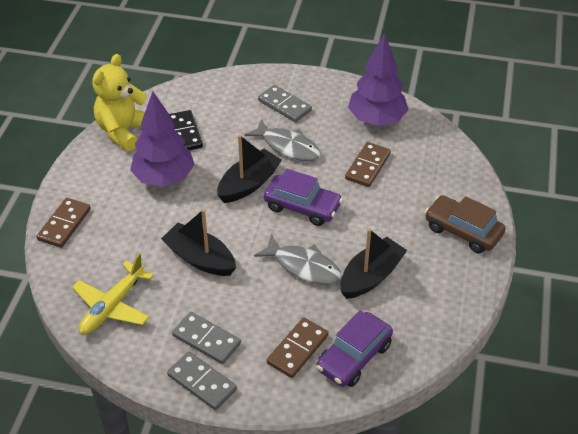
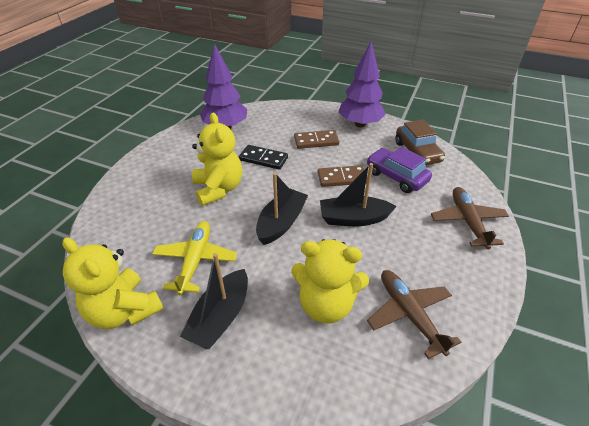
brown domino: 3 -> 2
brown plane: 0 -> 2
grey domino: 3 -> 0
grey fish: 2 -> 0
purple car: 2 -> 1
yellow teddy bear: 1 -> 3

